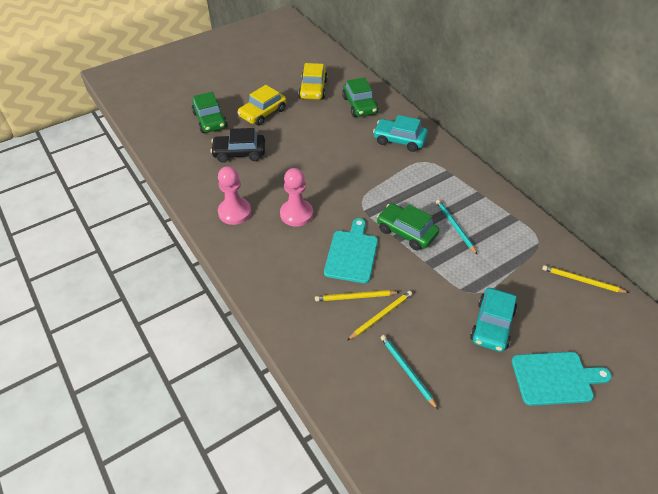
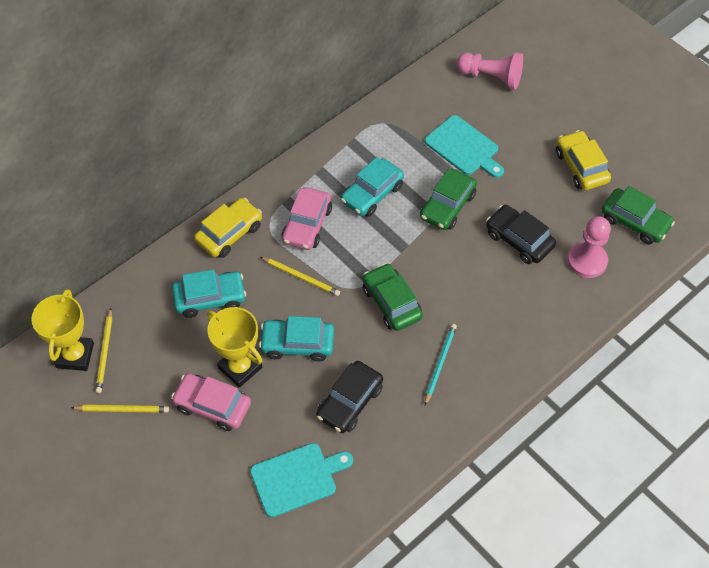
black car: 1 -> 2
pink car: 0 -> 2
turquoise car: 2 -> 3
turquoise pencil: 2 -> 1
yellow trophy: 0 -> 2

